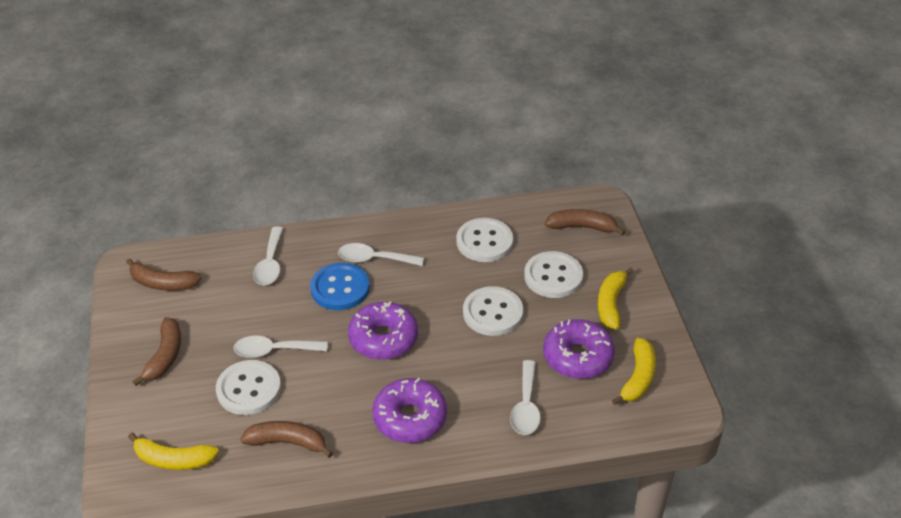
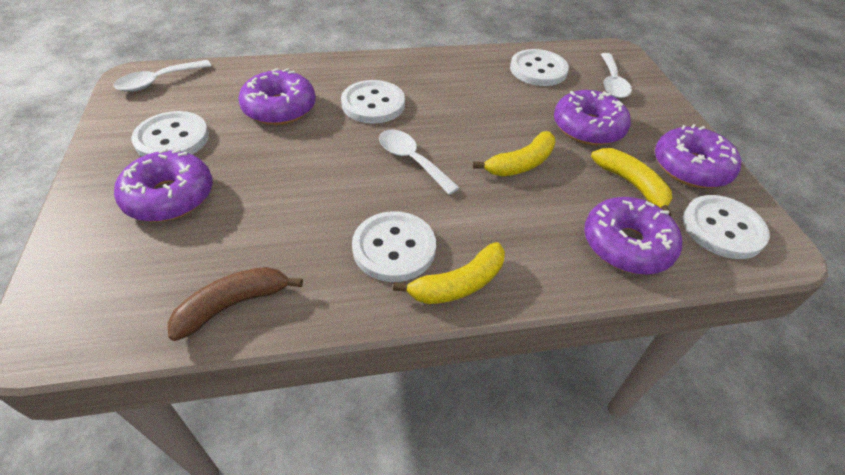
blue button: 1 -> 0
brown banana: 4 -> 1
purple donut: 3 -> 5
white button: 4 -> 5
white spoon: 4 -> 3

